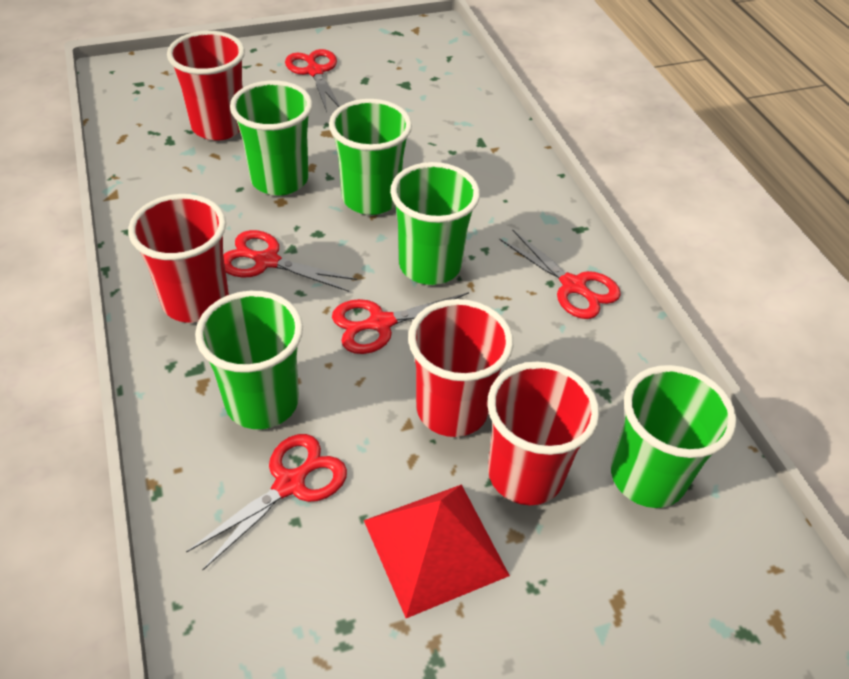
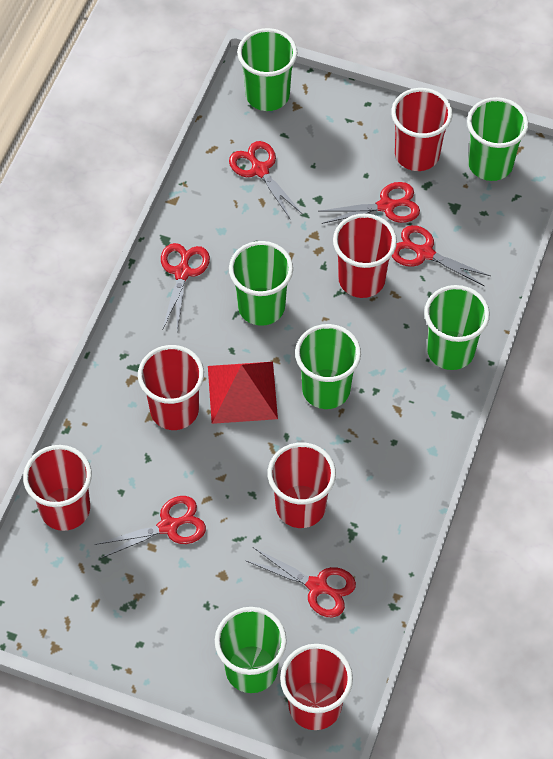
green cup: 5 -> 6
red cup: 4 -> 6
red scissors: 5 -> 6

